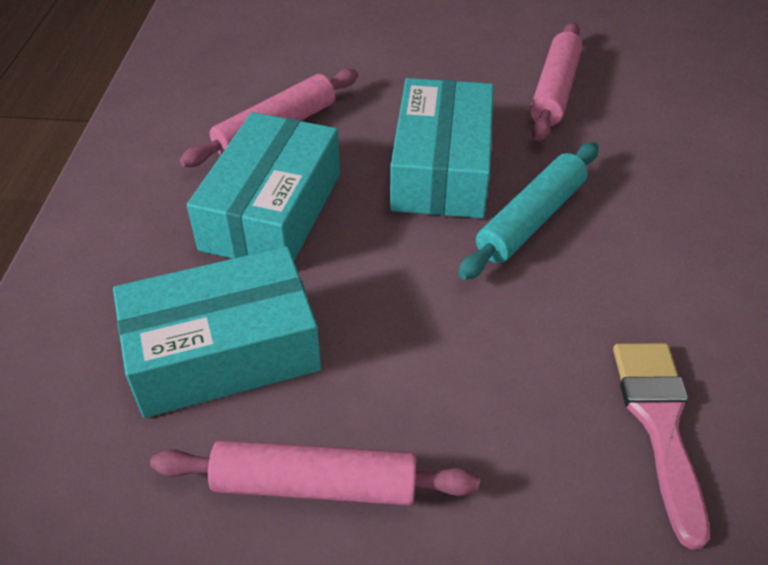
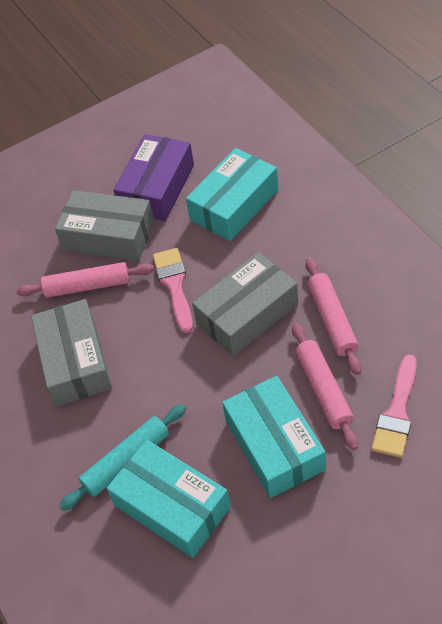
grey box: 0 -> 3
pink brush: 1 -> 2
purple box: 0 -> 1

